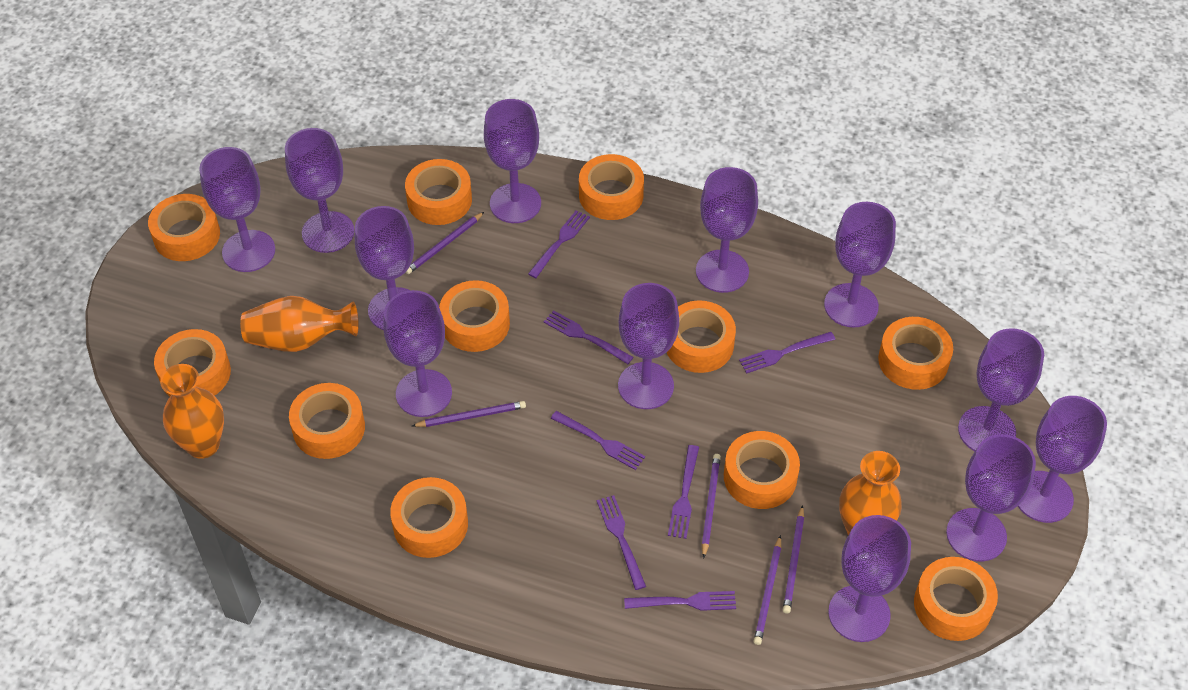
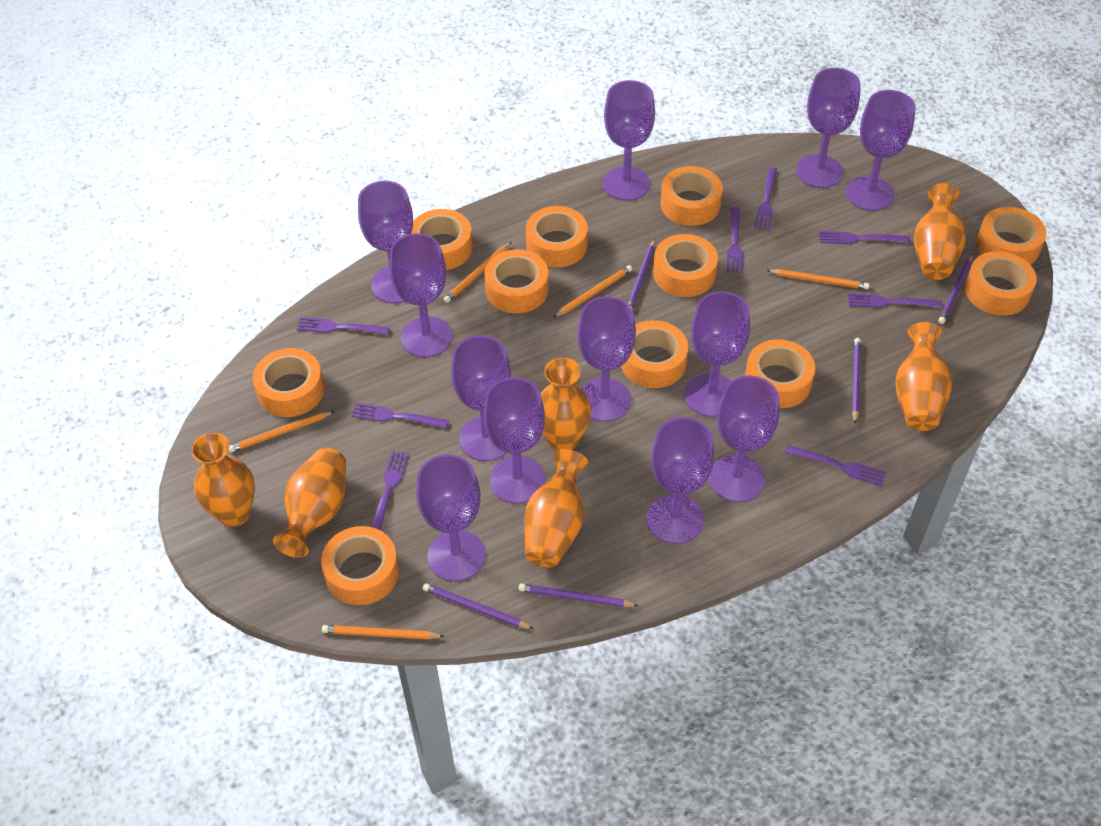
orange pencil: 0 -> 5
orange vase: 3 -> 6
purple fork: 7 -> 8

